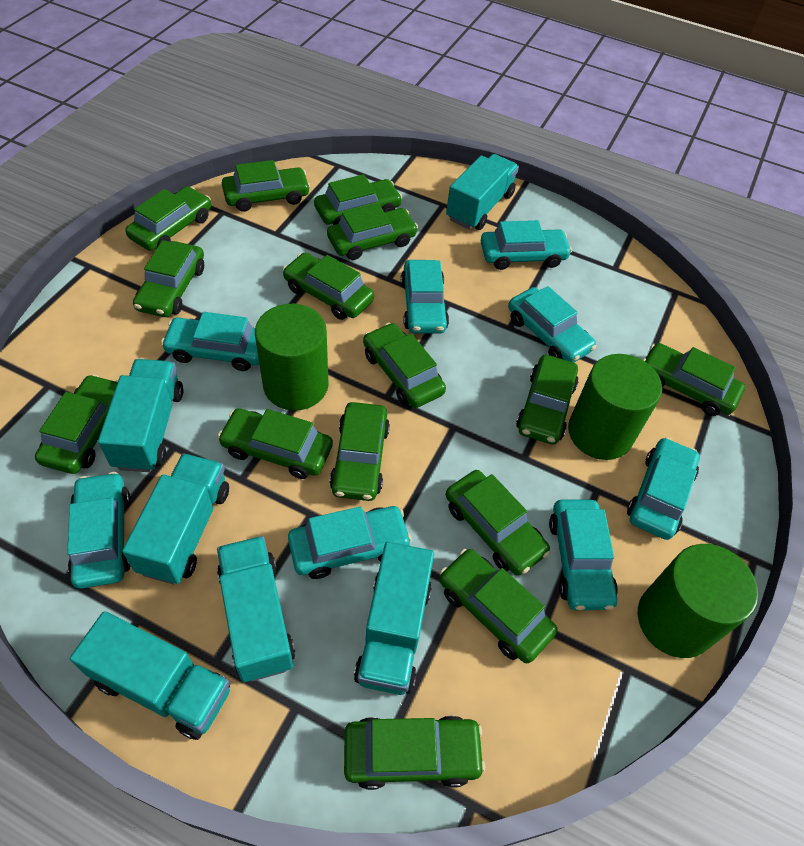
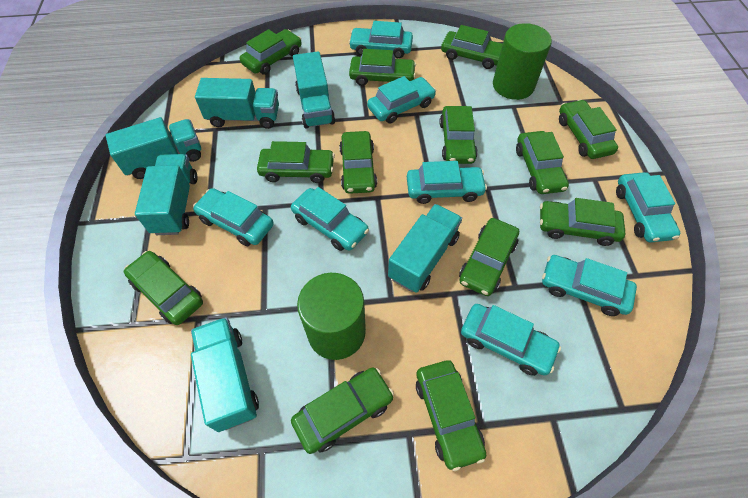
green car: 15 -> 13
green cylinder: 3 -> 2

